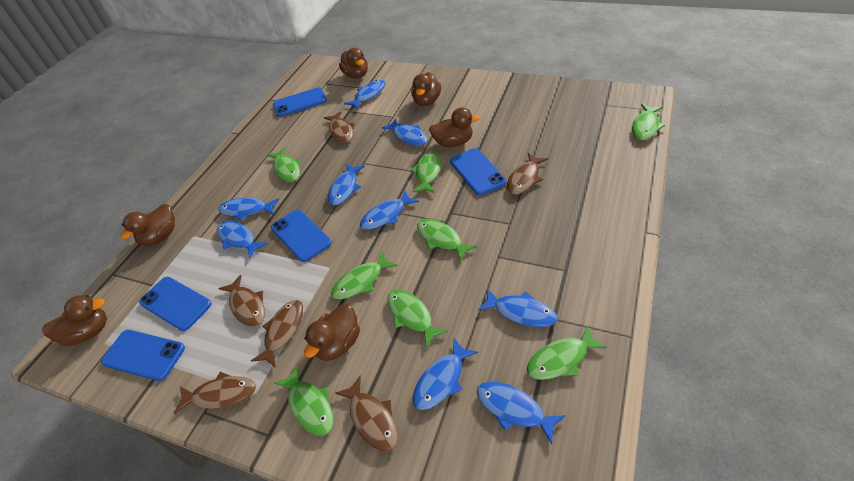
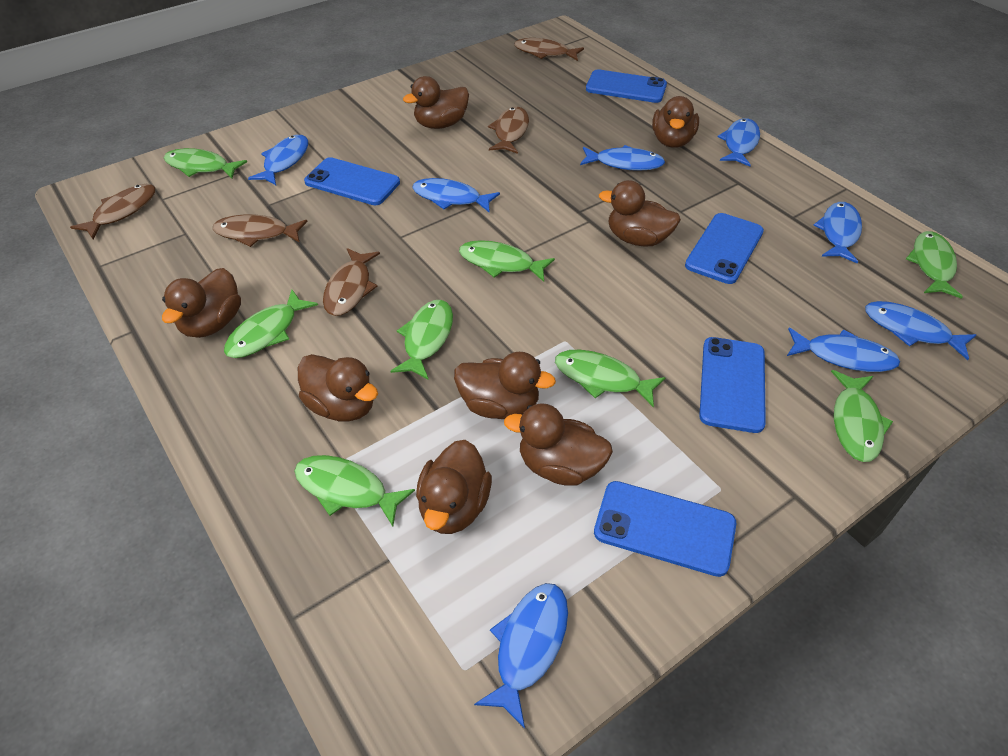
blue fish: 9 -> 8
brown duck: 6 -> 8
brown fish: 6 -> 5

